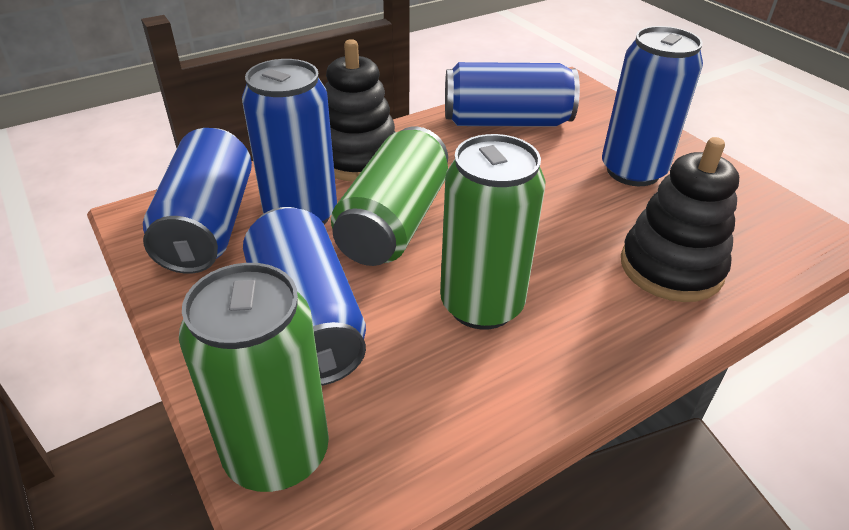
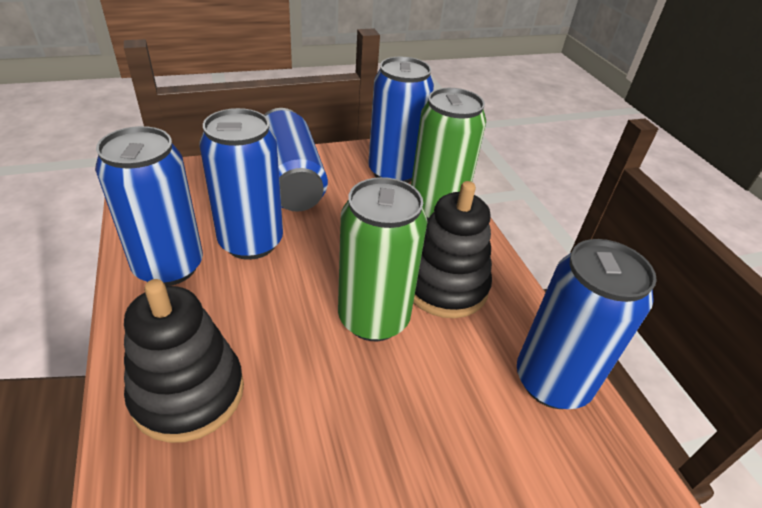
green can: 3 -> 2

